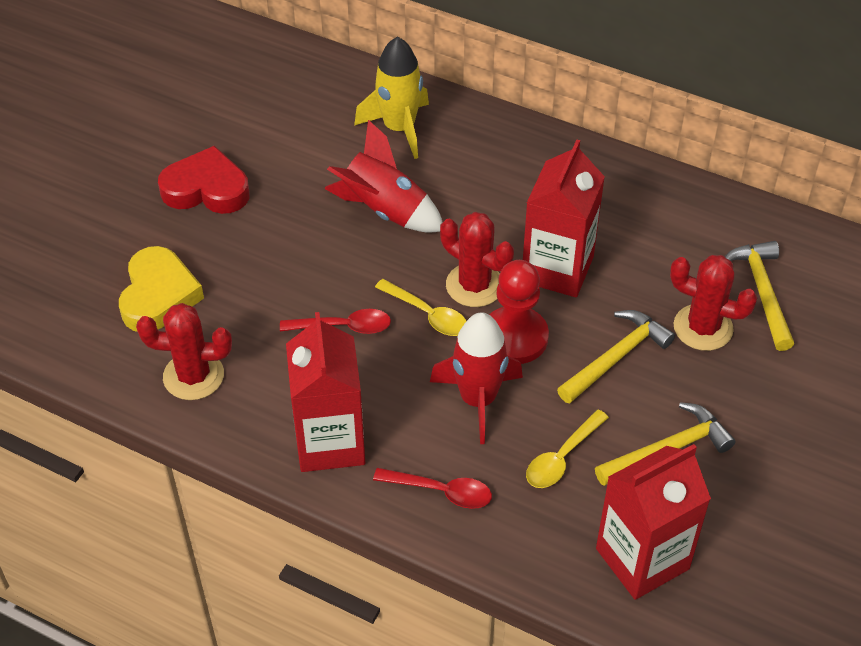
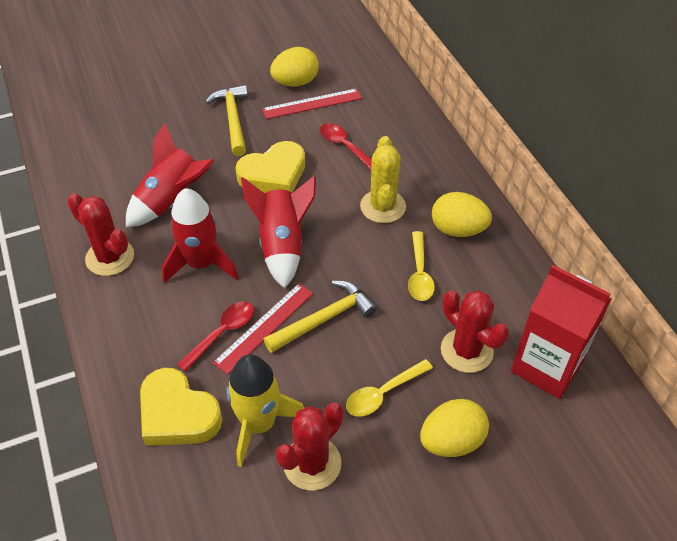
red carton: 3 -> 1
red heart: 1 -> 0
red pawn: 1 -> 0
red rocket: 2 -> 3
red ruler: 0 -> 2
yellow cactus: 0 -> 1
yellow egg: 0 -> 3
yellow hammer: 3 -> 2
yellow heart: 1 -> 2

